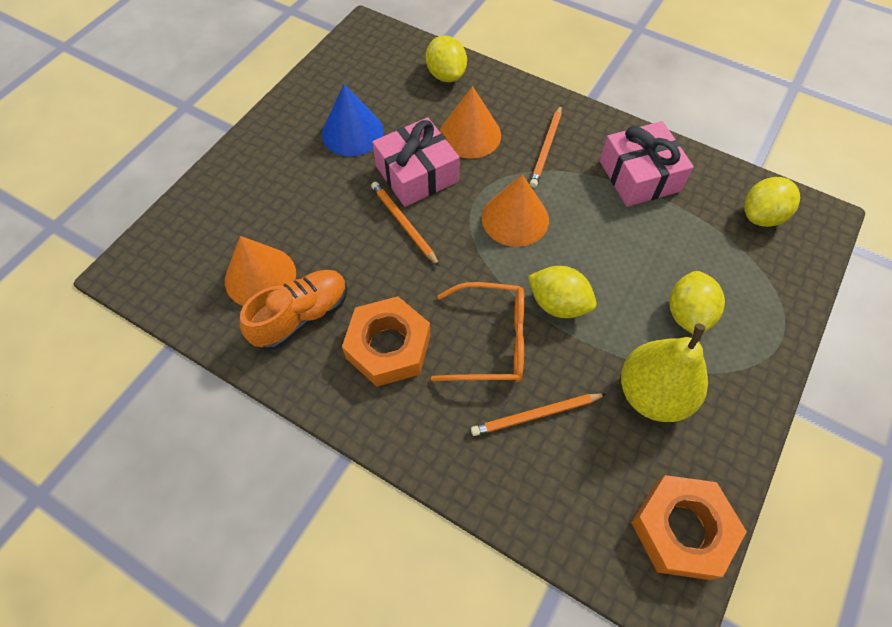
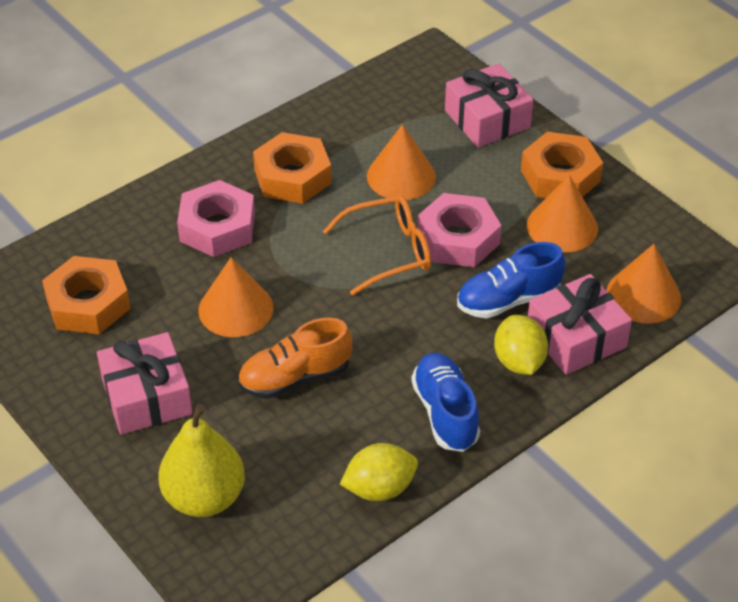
blue cone: 1 -> 0
blue shoe: 0 -> 2
orange cone: 3 -> 4
orange nut: 2 -> 3
orange pencil: 3 -> 0
pink gift: 2 -> 3
pink nut: 0 -> 2
yellow lemon: 4 -> 2

